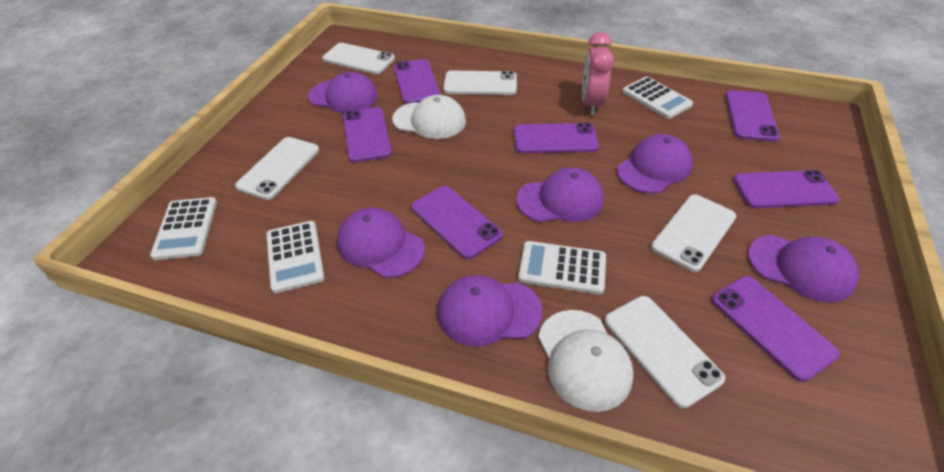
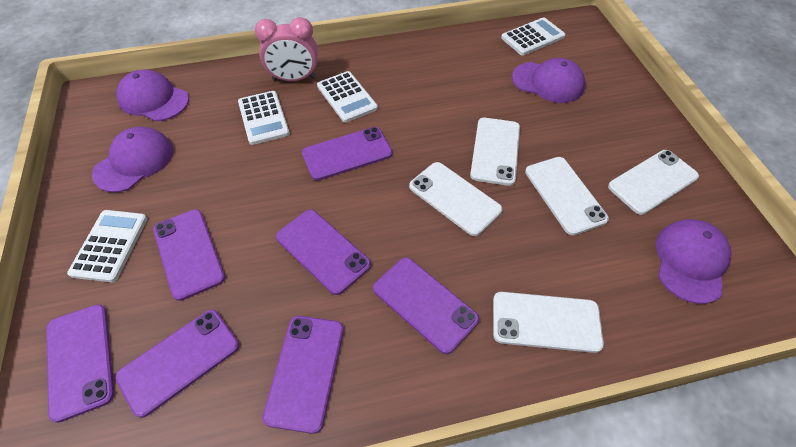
purple cap: 6 -> 4
white cap: 2 -> 0

